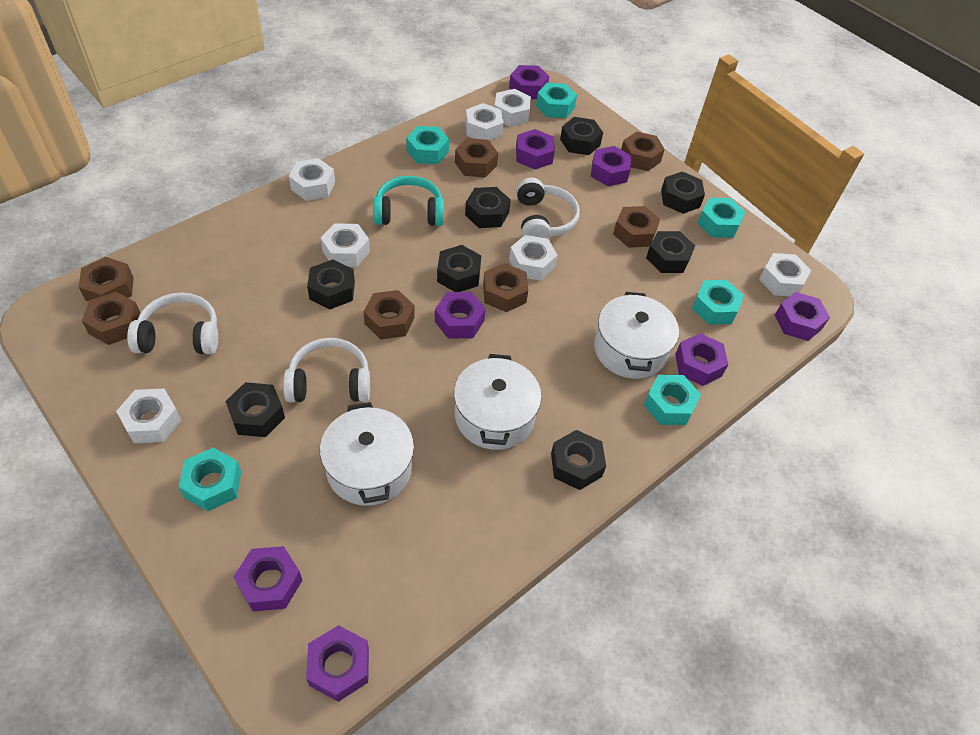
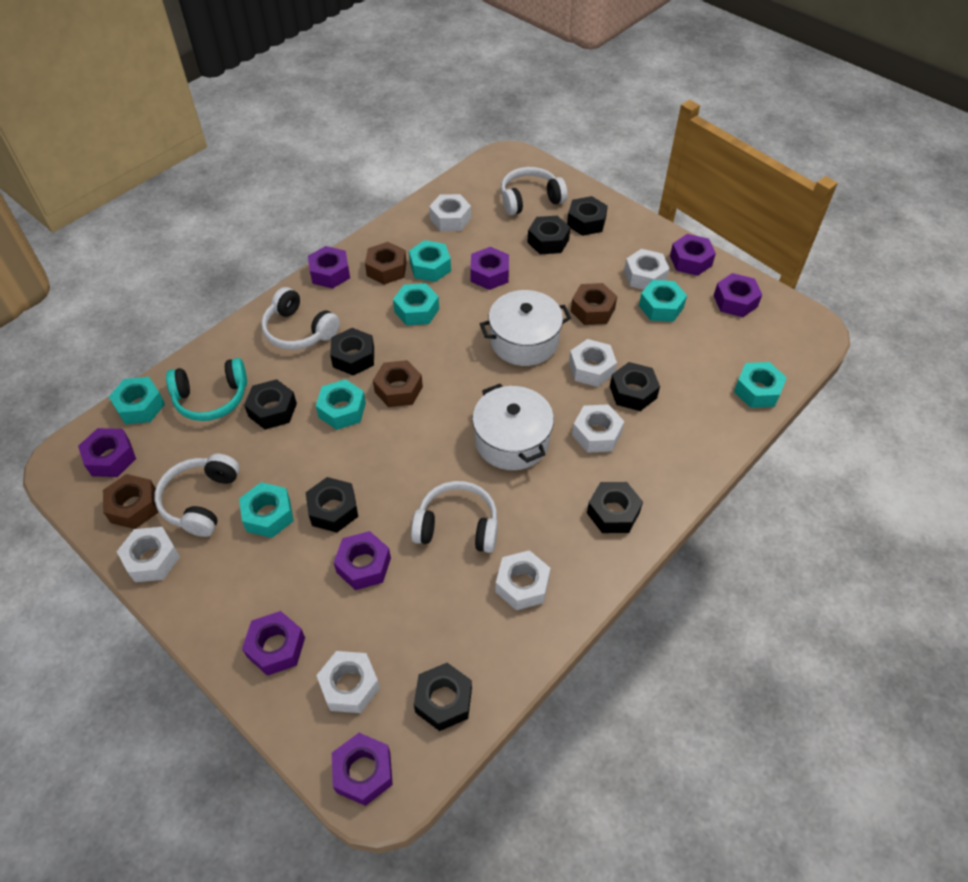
brown nut: 7 -> 4
turquoise nut: 6 -> 7
white headphones: 3 -> 4
white pot: 3 -> 2

